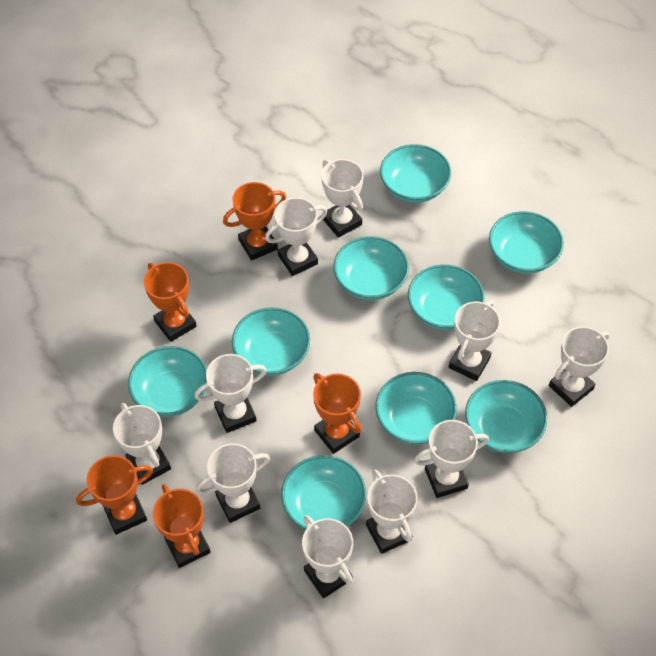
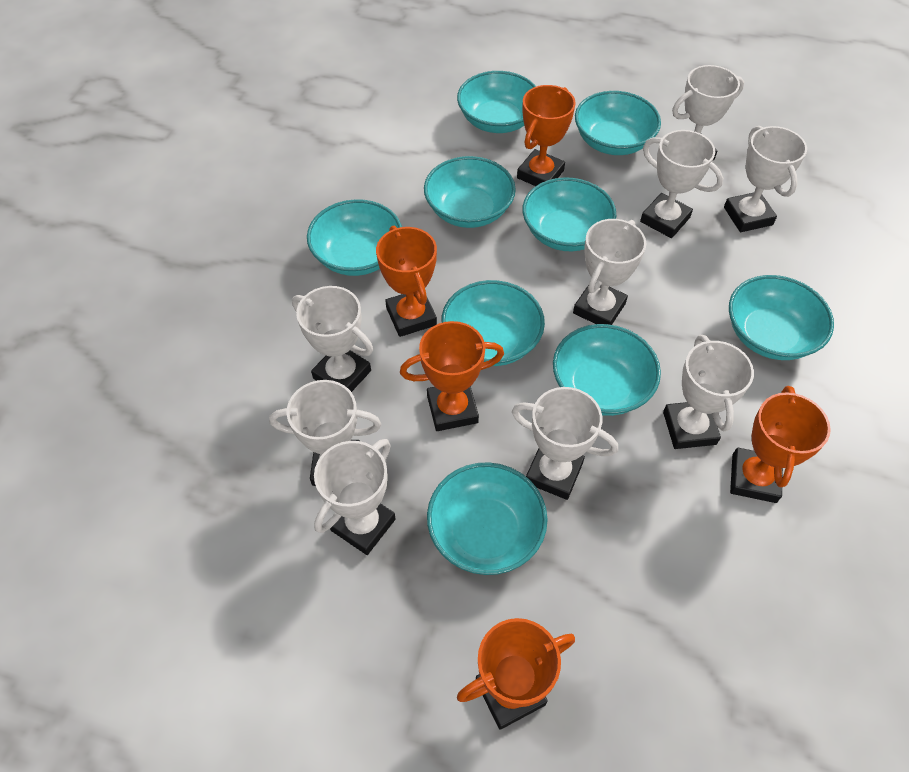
white trophy: 10 -> 9

